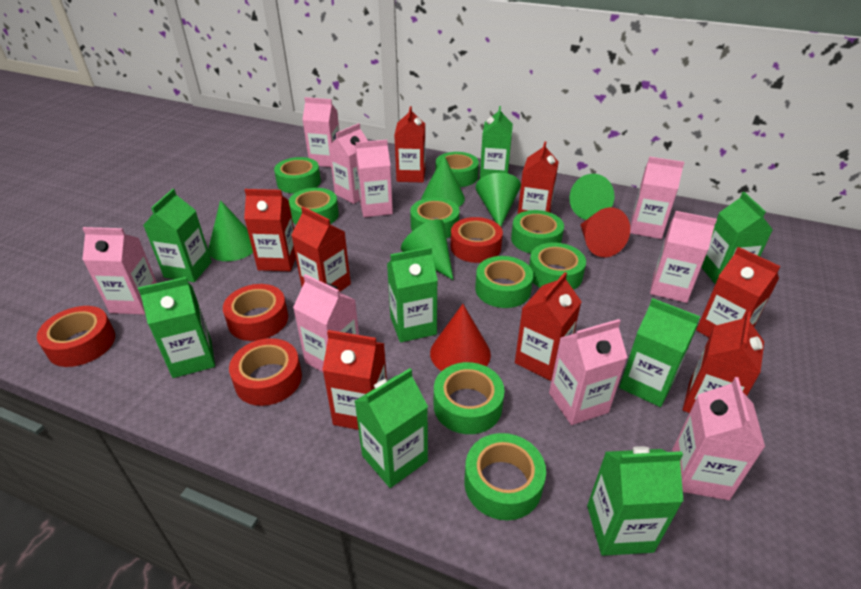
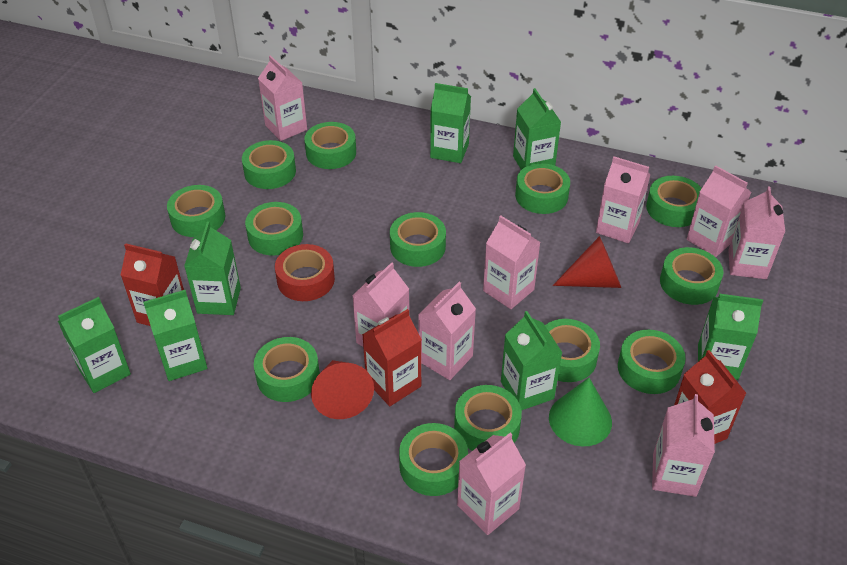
green carton: 8 -> 7
green cone: 5 -> 1
green tape: 9 -> 13
red carton: 8 -> 3
red tape: 4 -> 1

